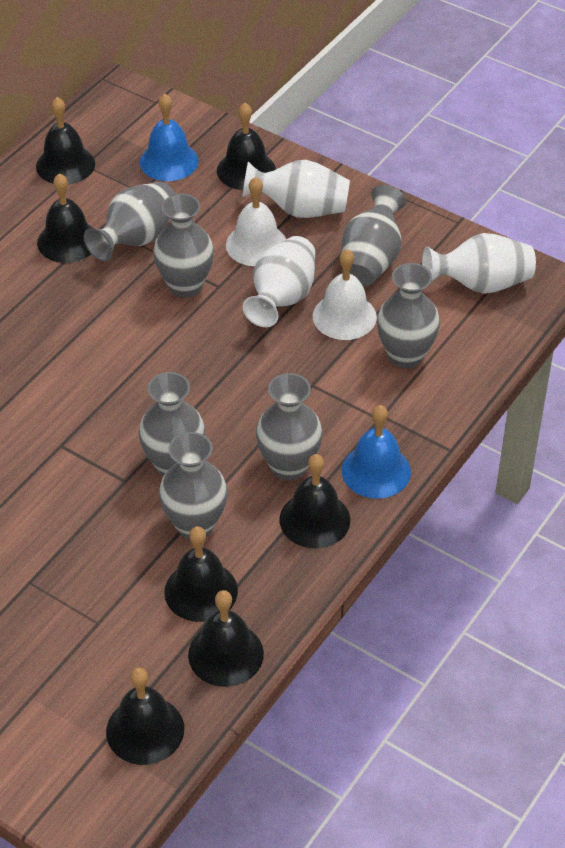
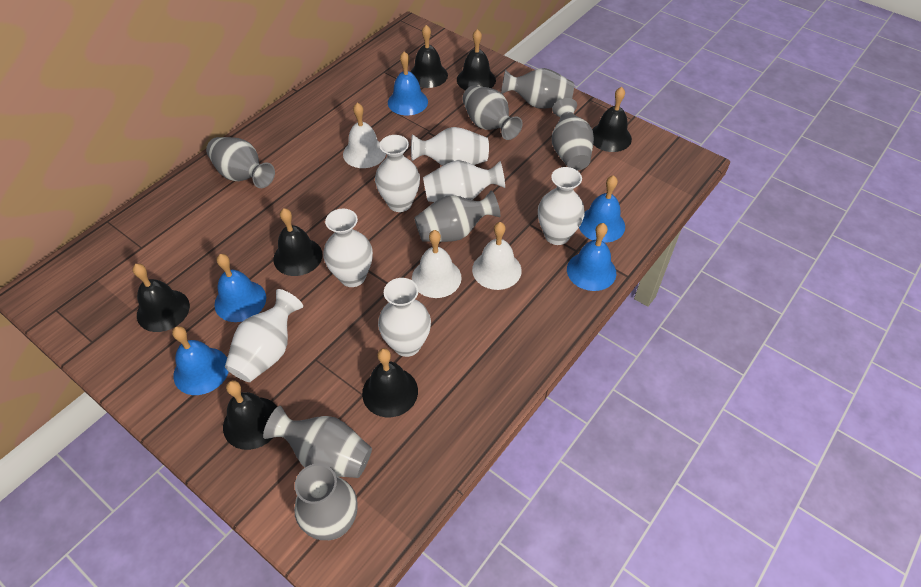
blue bell: 2 -> 5
white bell: 2 -> 3
white vase: 3 -> 7

